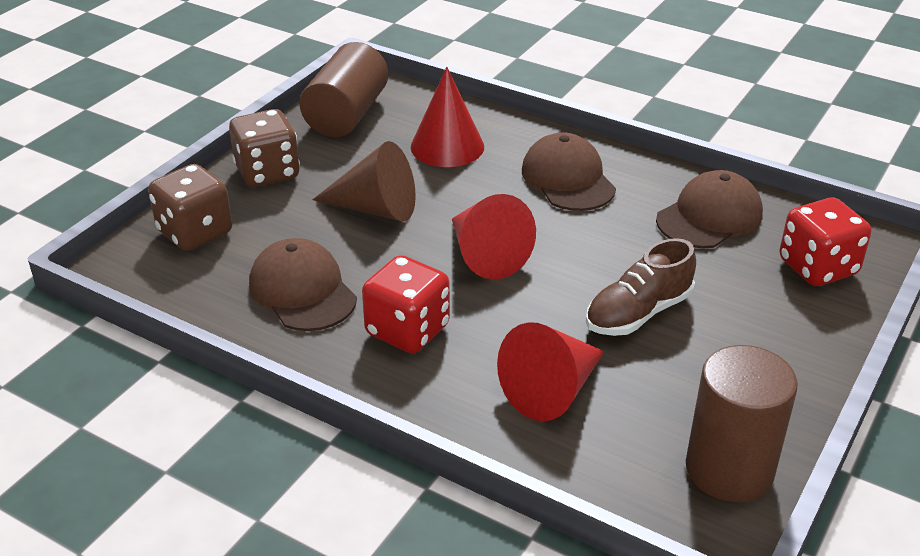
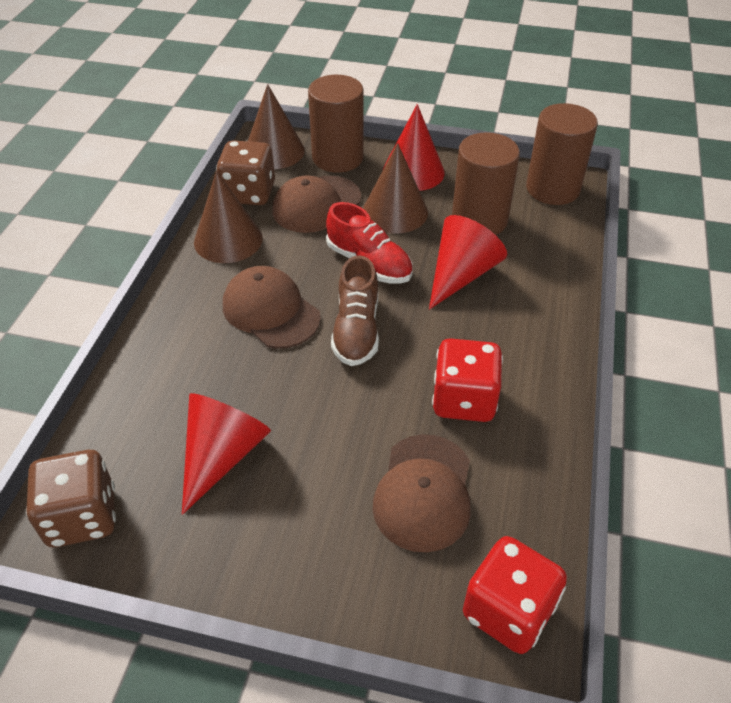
brown cone: 1 -> 3
brown cylinder: 2 -> 3
red shoe: 0 -> 1

